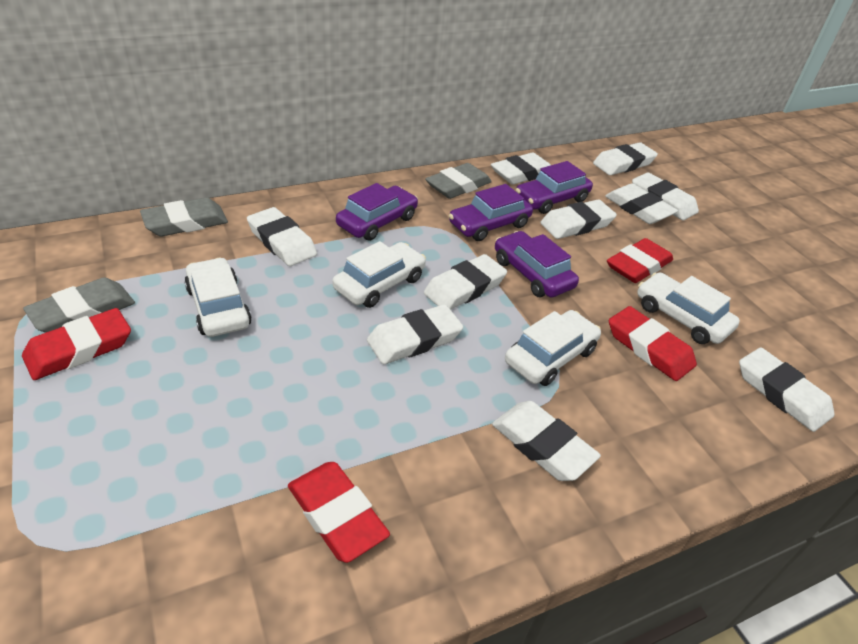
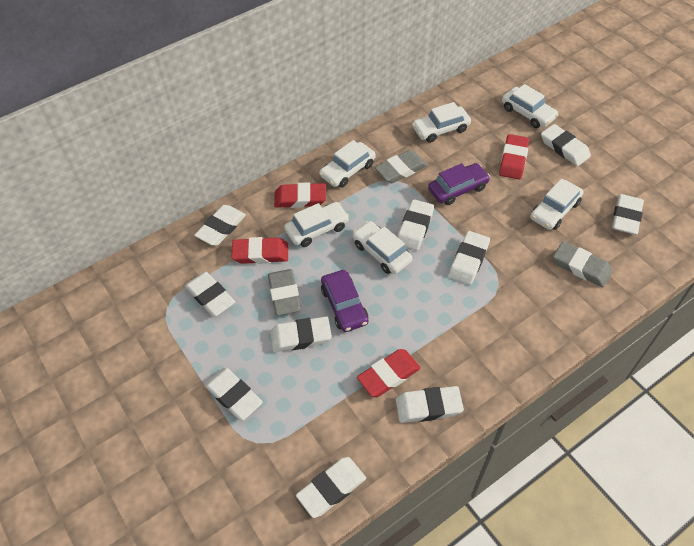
purple car: 4 -> 2
white car: 4 -> 6

